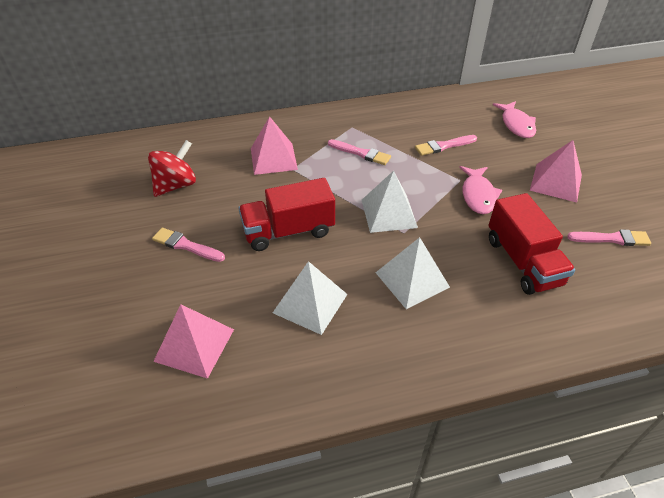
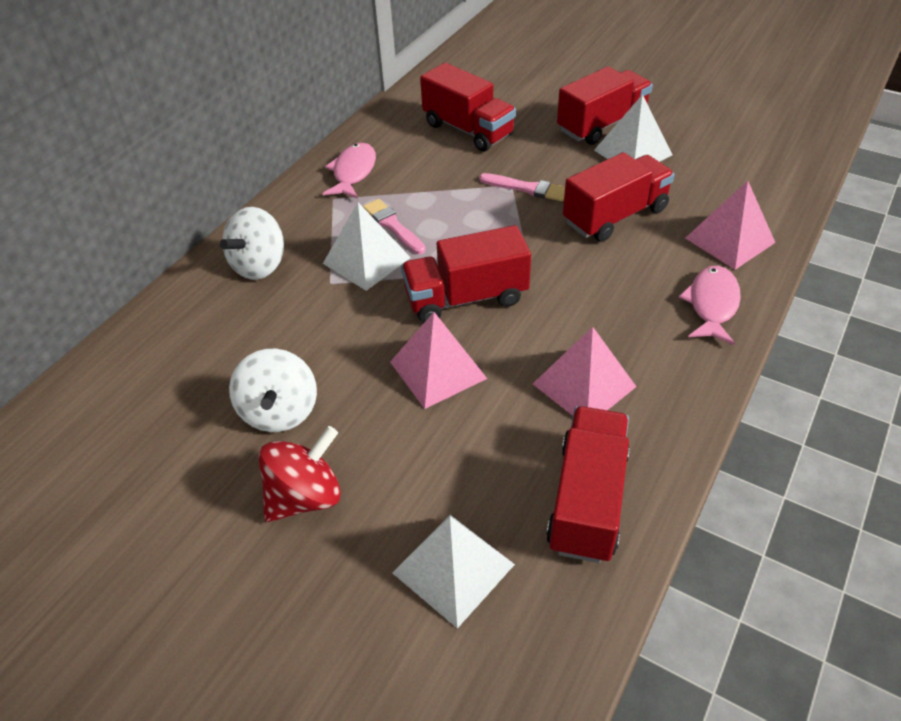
pink brush: 4 -> 2
red truck: 2 -> 5
white spinning top: 0 -> 2

